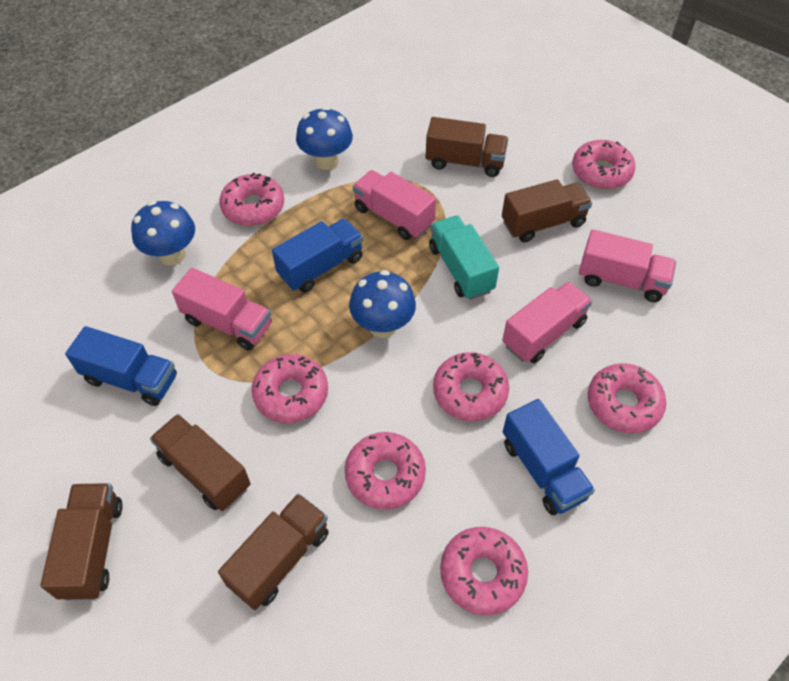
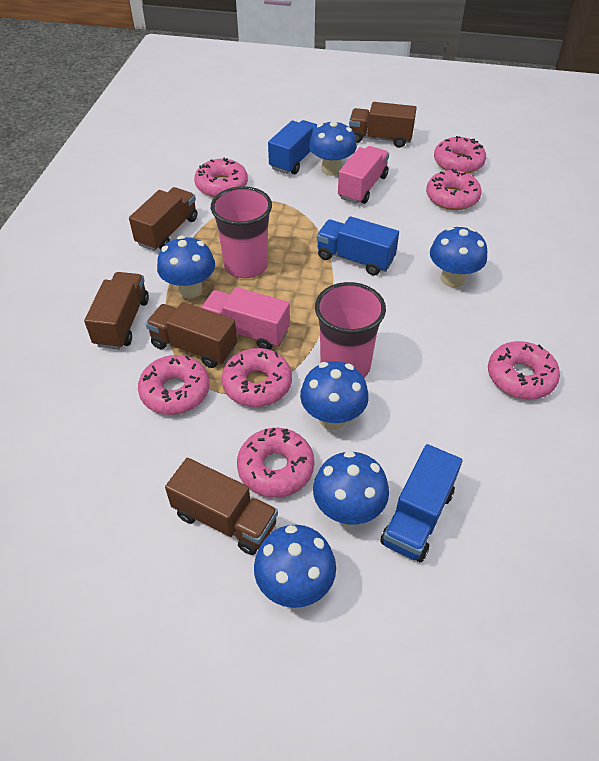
blue mushroom: 3 -> 6
pink cup: 0 -> 2
pink truck: 4 -> 2
turquoise truck: 1 -> 0

